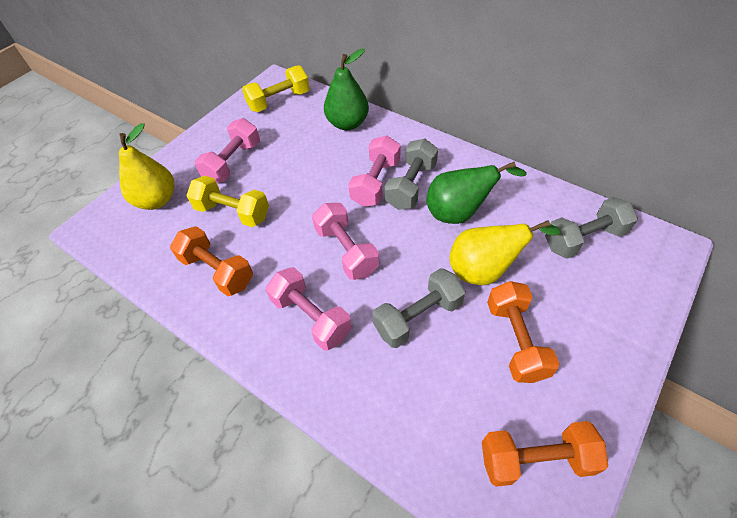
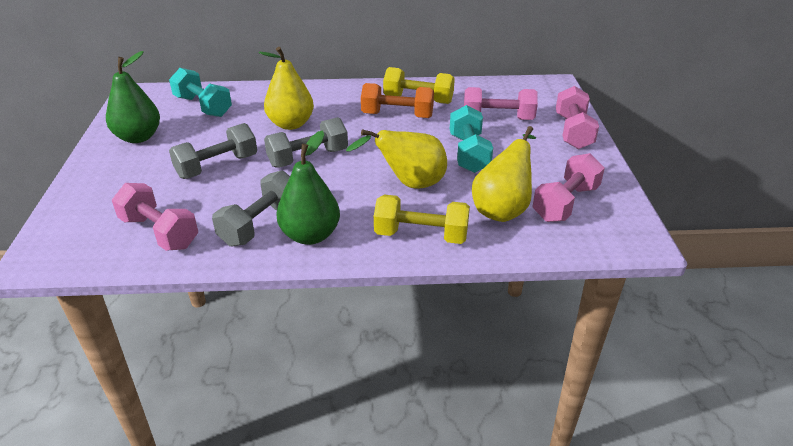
orange dumbbell: 3 -> 1
turquoise dumbbell: 0 -> 2
yellow pear: 2 -> 3

